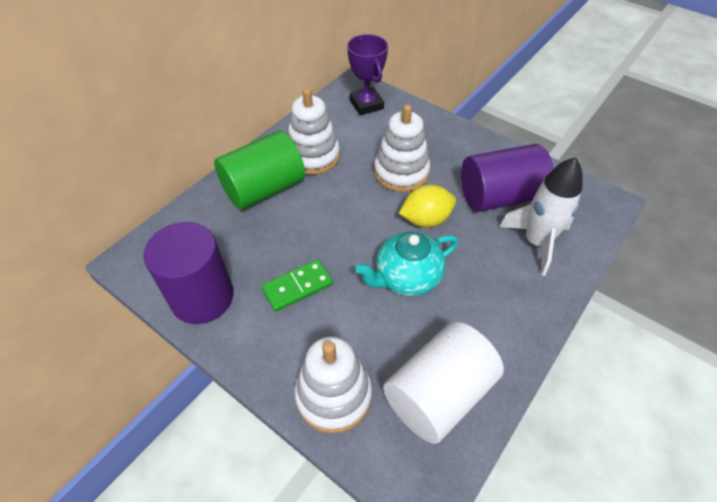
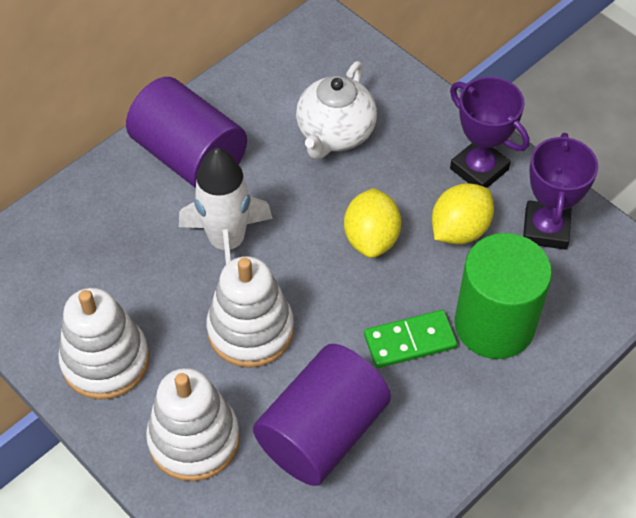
purple trophy: 1 -> 2
turquoise teapot: 1 -> 0
white cylinder: 1 -> 0
white teapot: 0 -> 1
yellow lemon: 1 -> 2

